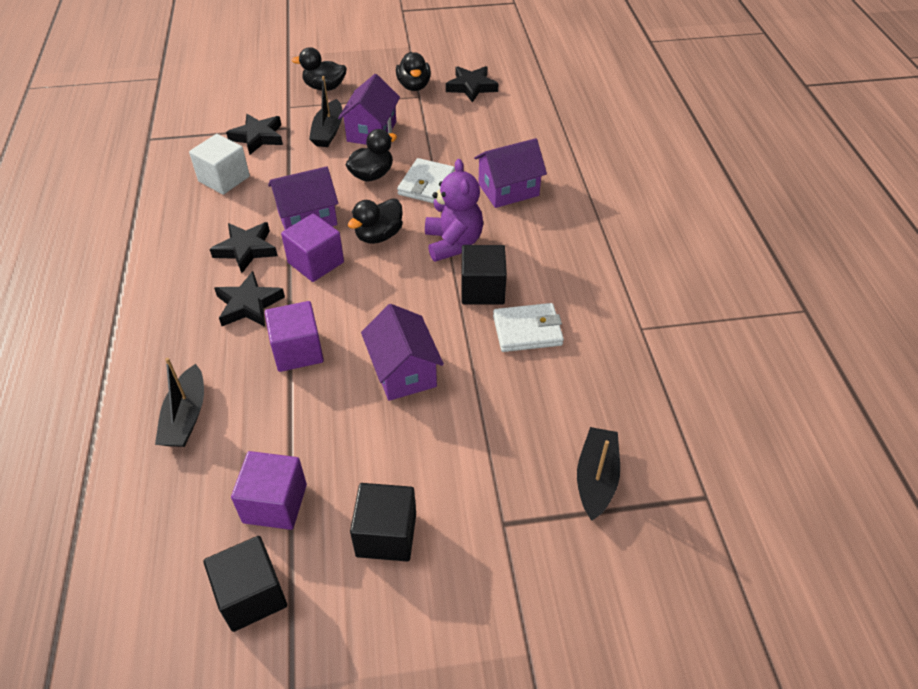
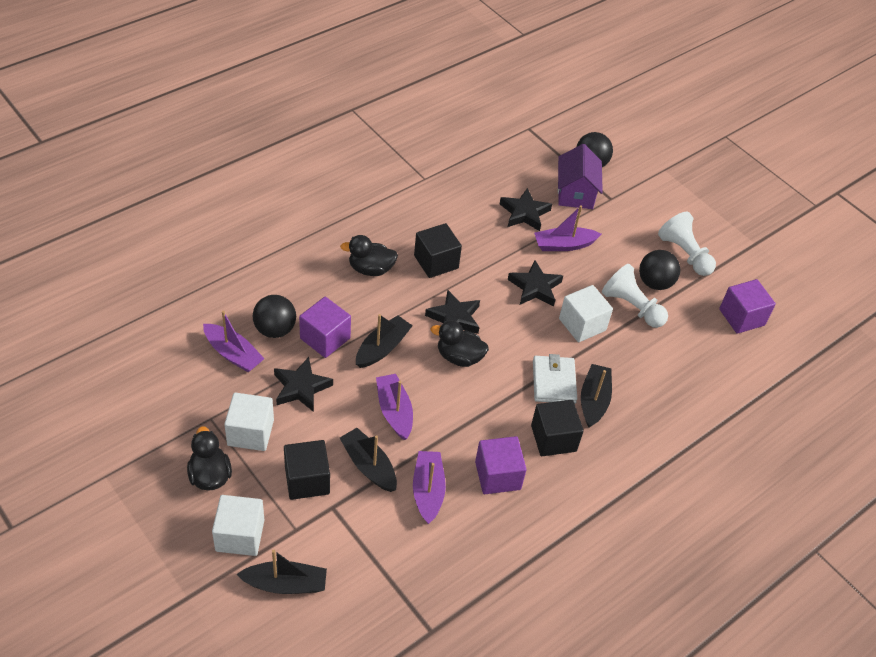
black ball: 0 -> 3
black boat: 3 -> 4
black duck: 4 -> 3
purple boat: 0 -> 4
purple house: 4 -> 1
purple teddy bear: 1 -> 0
white cube: 1 -> 3
white pawn: 0 -> 2
white wallet: 2 -> 1

